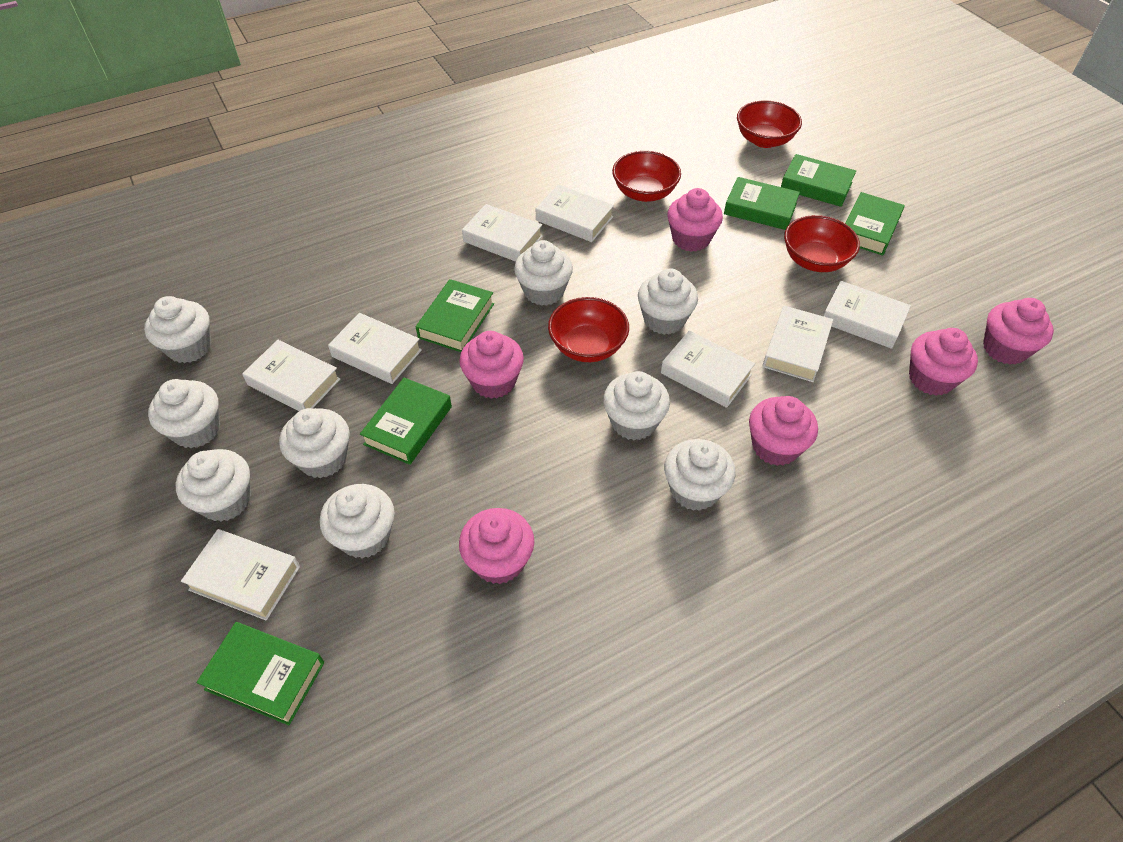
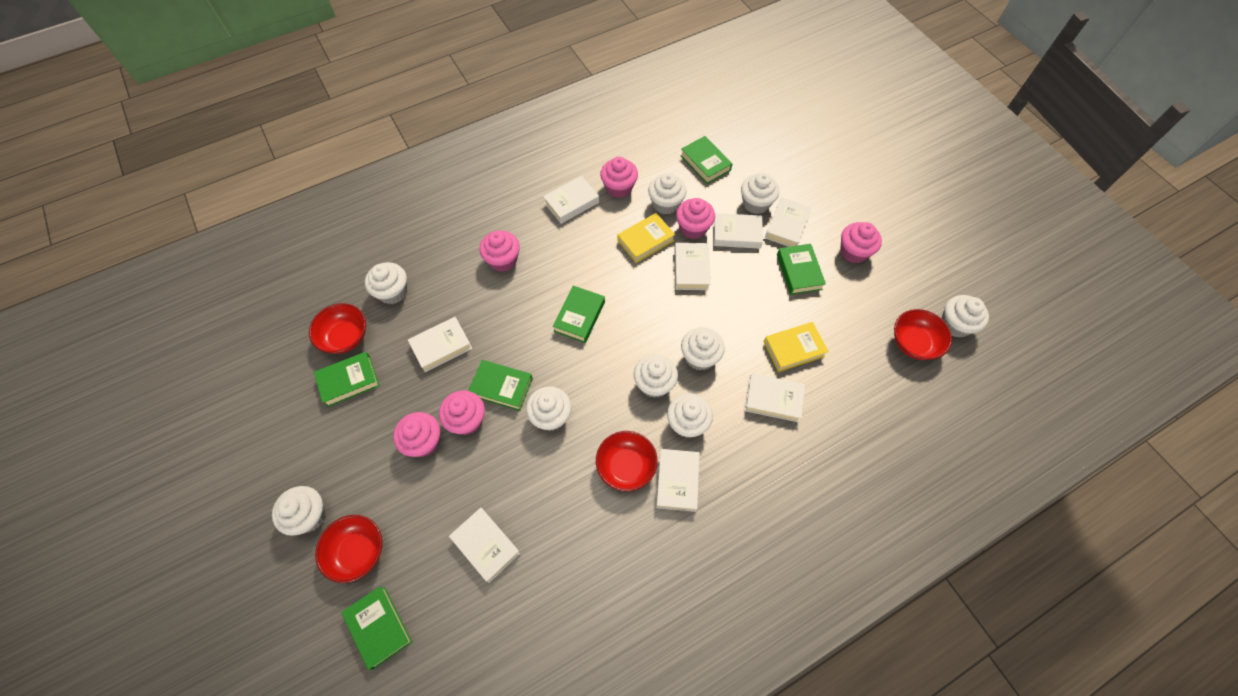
yellow book: 0 -> 2

